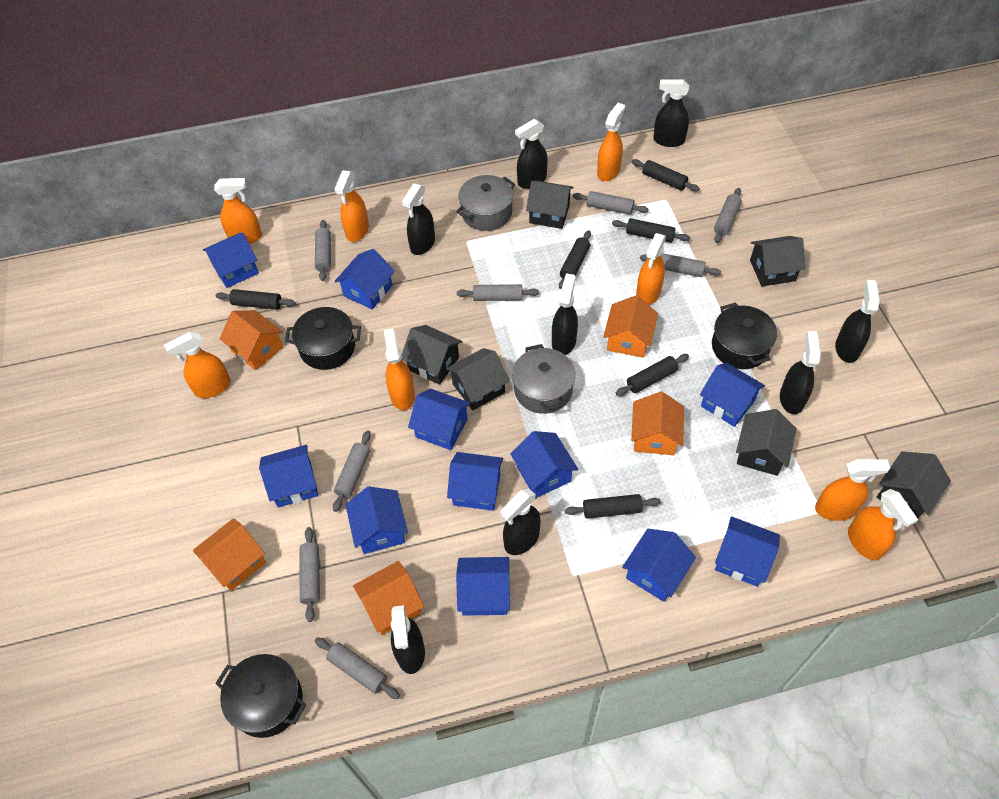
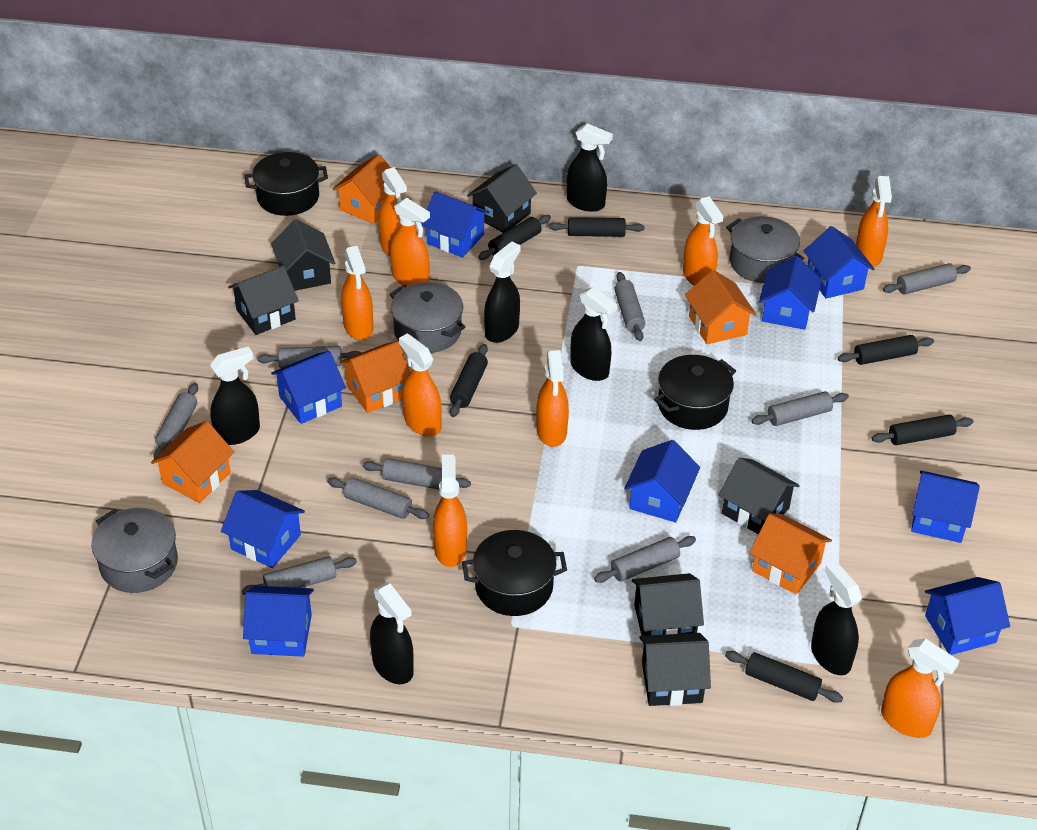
black spray bottle: 8 -> 6
blue house: 11 -> 9
grey pot: 2 -> 3
grey rolling pin: 8 -> 9
orange spray bottle: 8 -> 9

